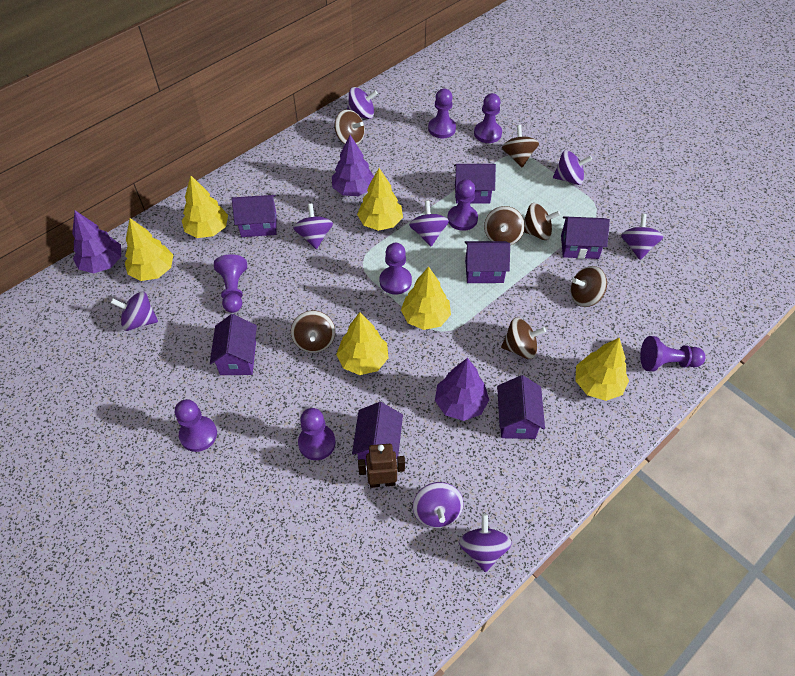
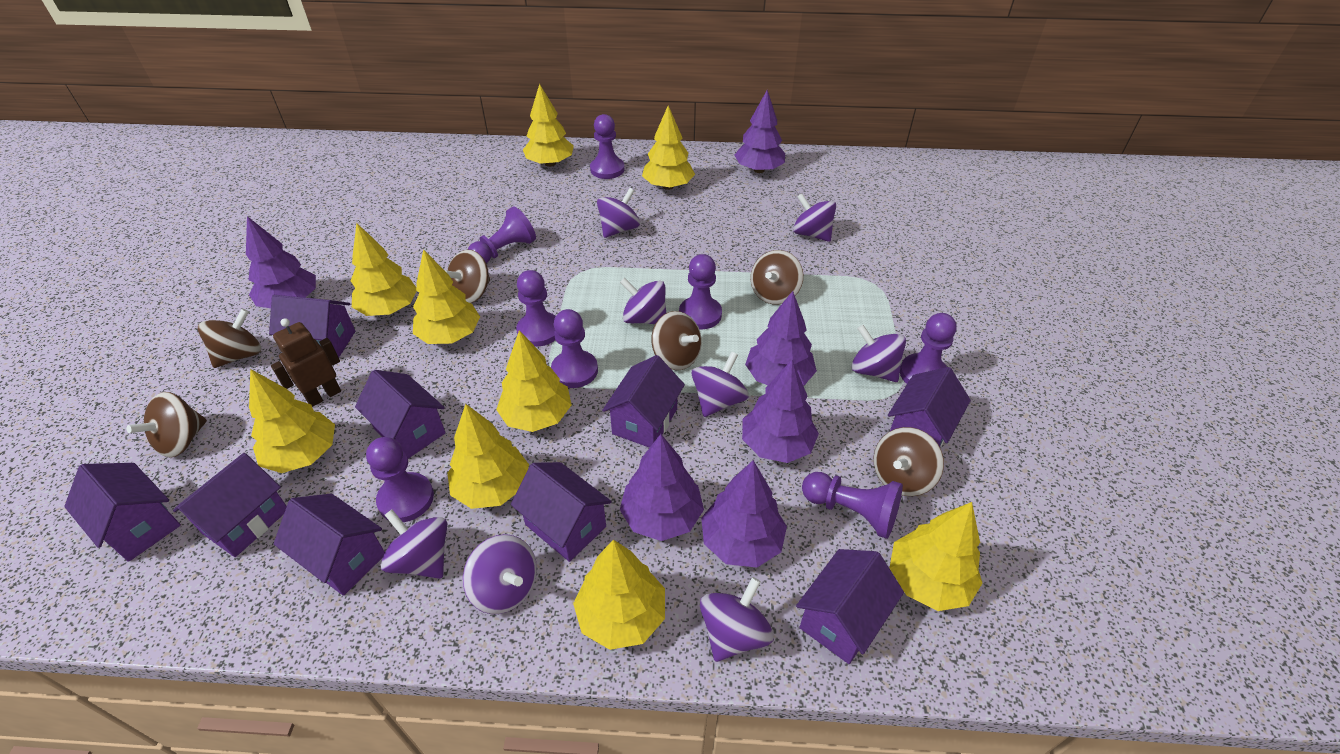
brown spinning top: 7 -> 6
purple house: 7 -> 9
purple tree: 3 -> 6
yellow tree: 6 -> 9

